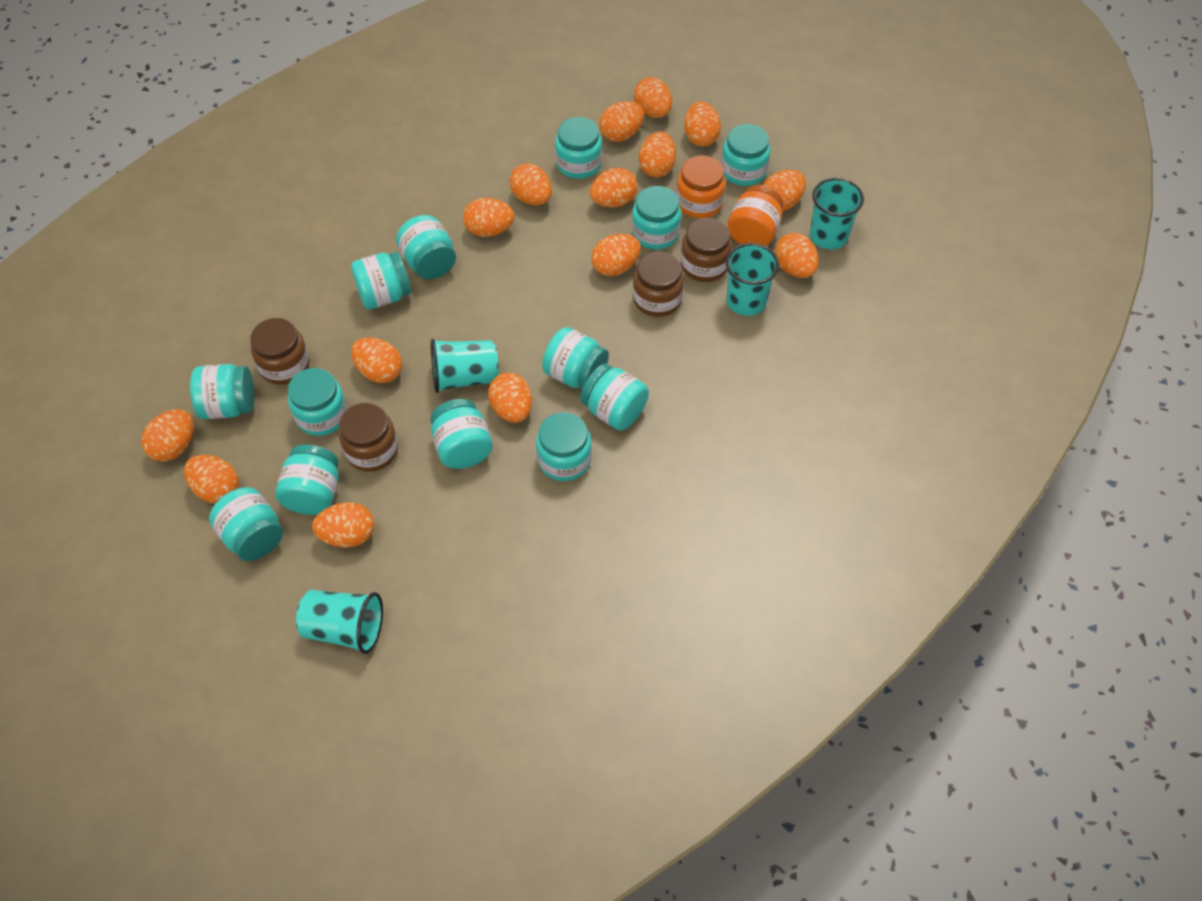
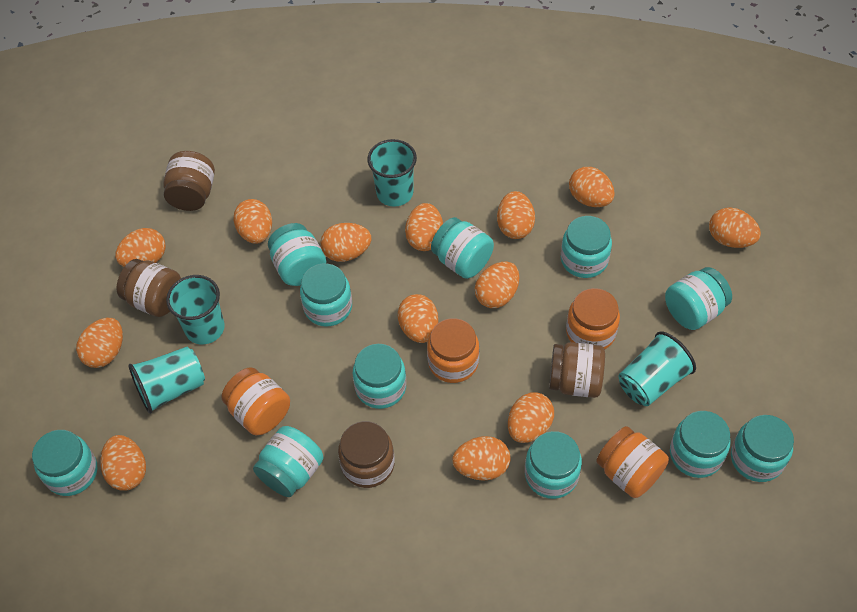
orange egg: 15 -> 13
orange jar: 2 -> 4
turquoise jar: 13 -> 11

